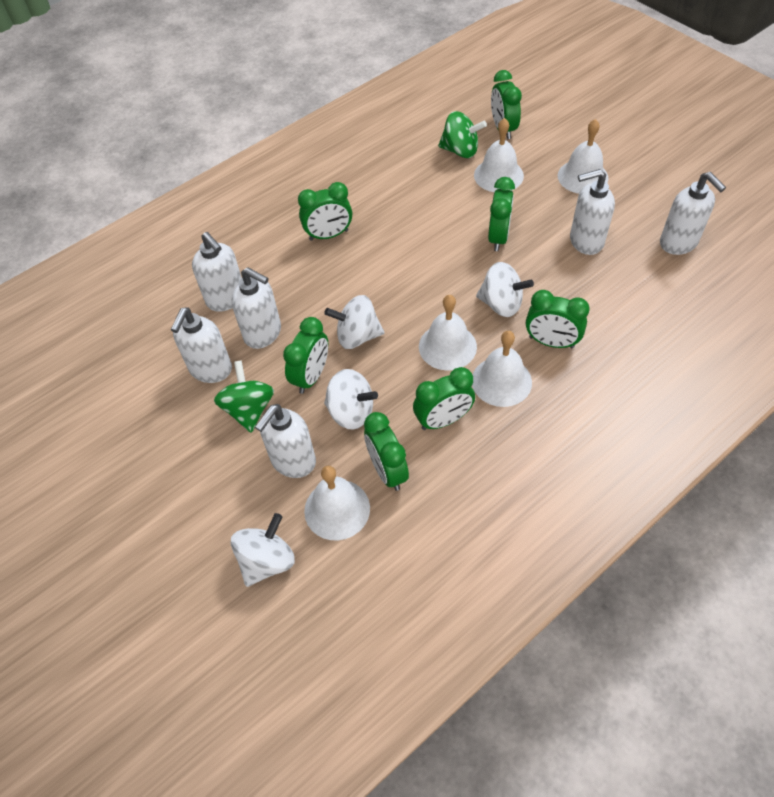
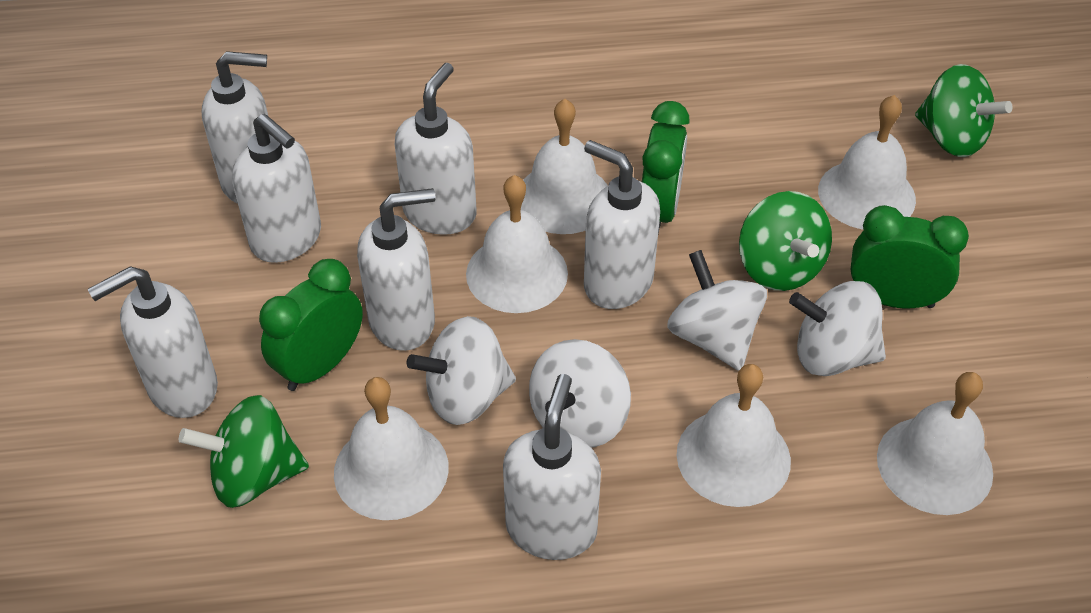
green clock: 7 -> 3
green spinning top: 2 -> 3
white bell: 5 -> 6
white soap dispenser: 6 -> 7

